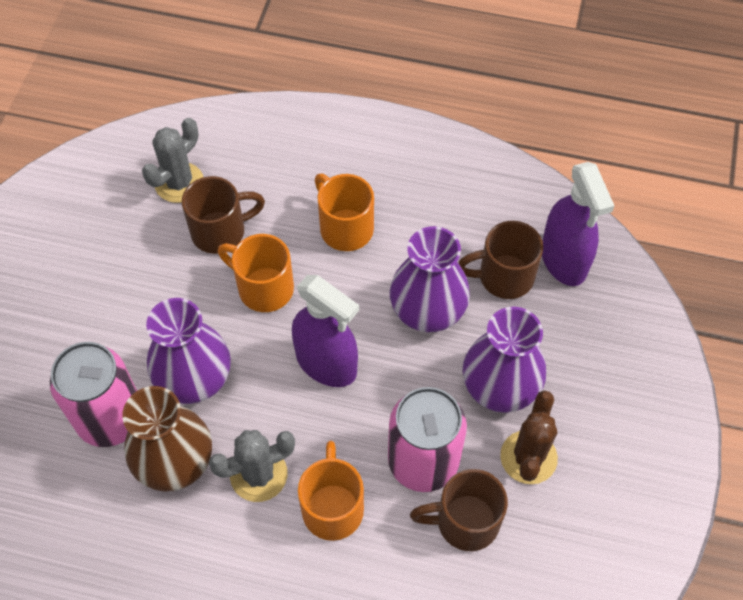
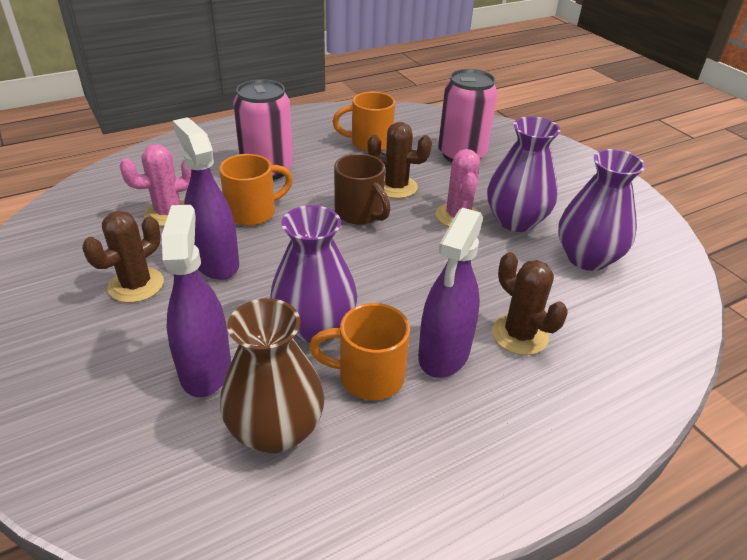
brown cactus: 1 -> 3
brown mug: 3 -> 1
grey cactus: 2 -> 0
pink cactus: 0 -> 2
purple spray bottle: 2 -> 3

